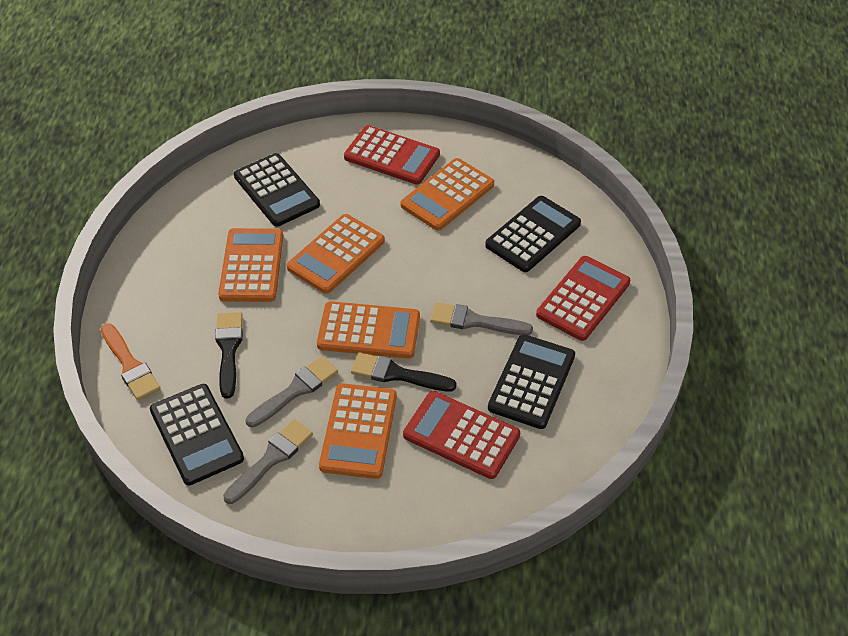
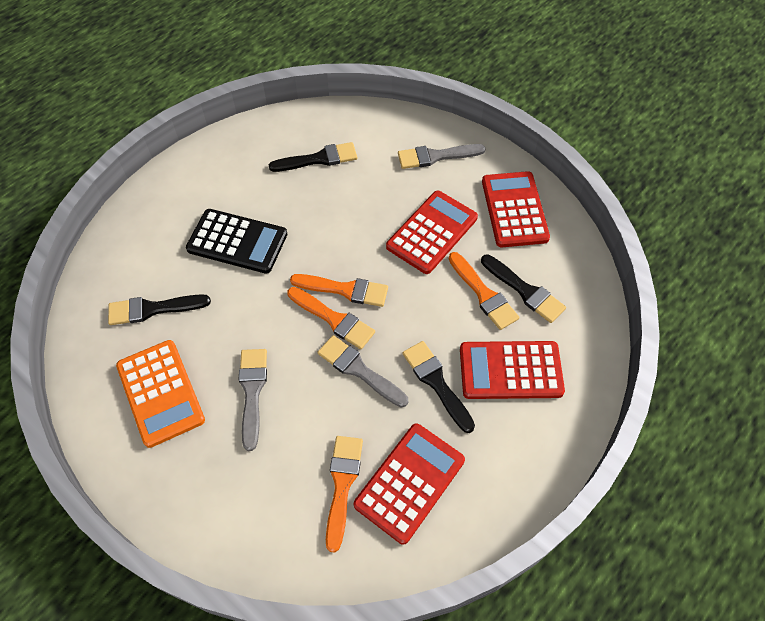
black brush: 2 -> 4
black calculator: 4 -> 1
orange brush: 1 -> 4
orange calculator: 5 -> 1
red calculator: 3 -> 4

